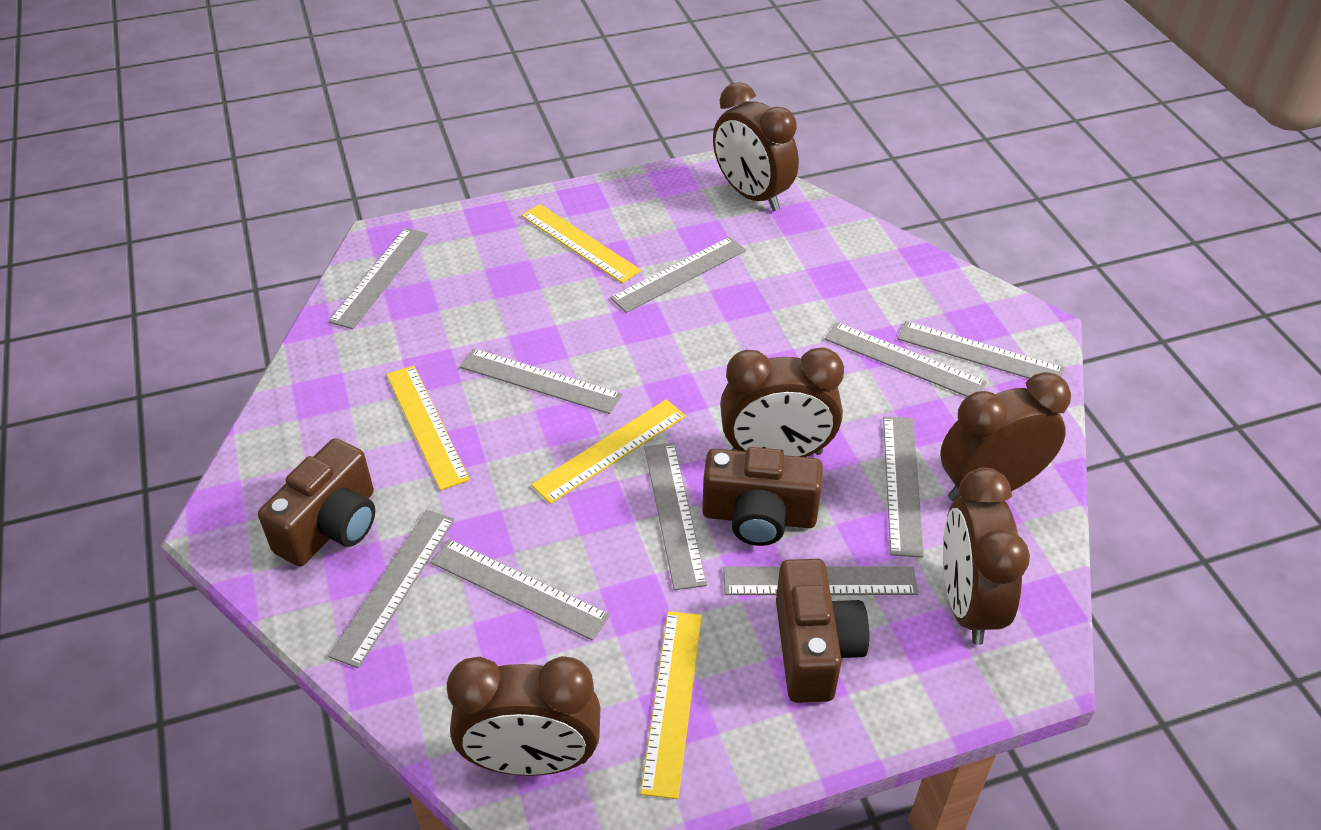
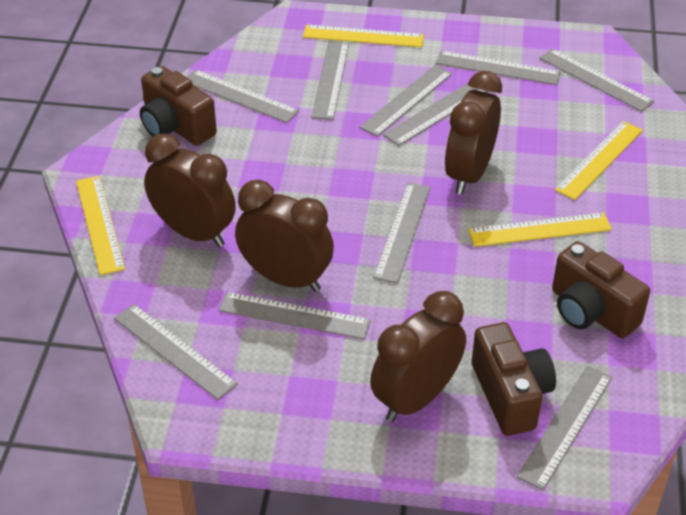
brown clock: 5 -> 4

